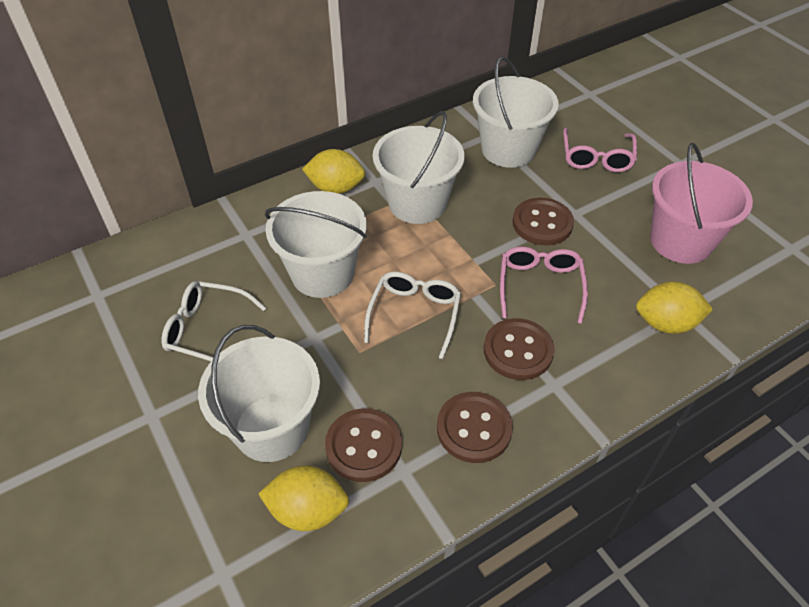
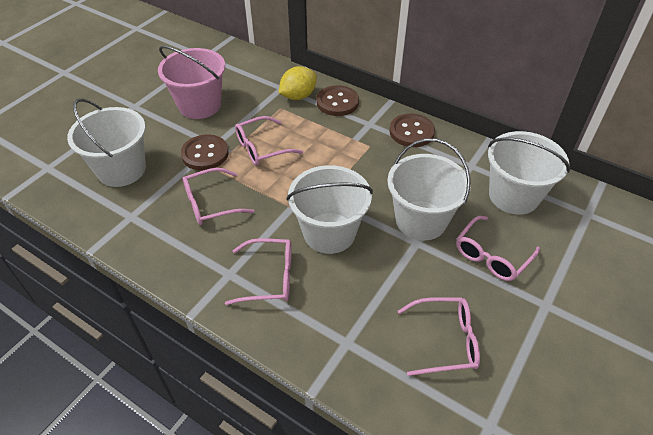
brown button: 4 -> 3
pink glasses: 2 -> 5
white glasses: 2 -> 0
yellow lemon: 3 -> 1

